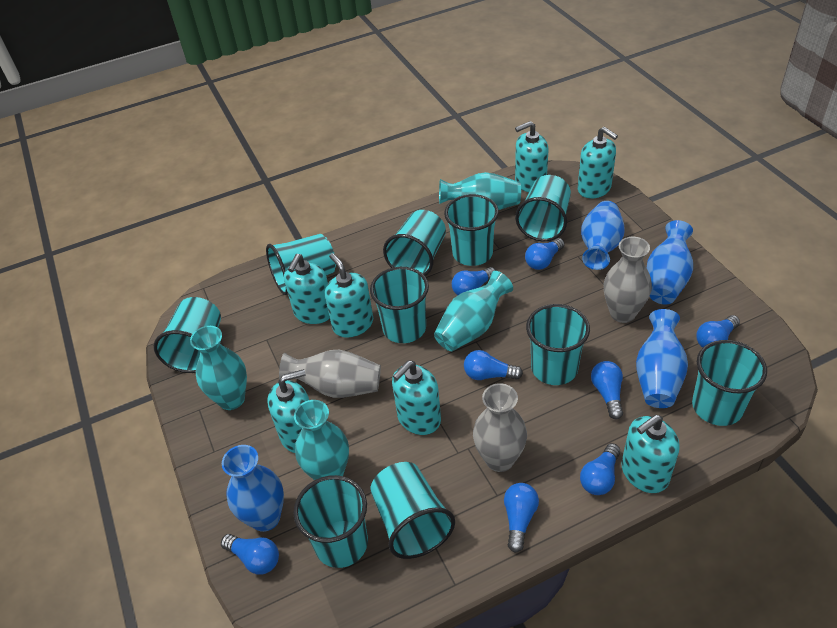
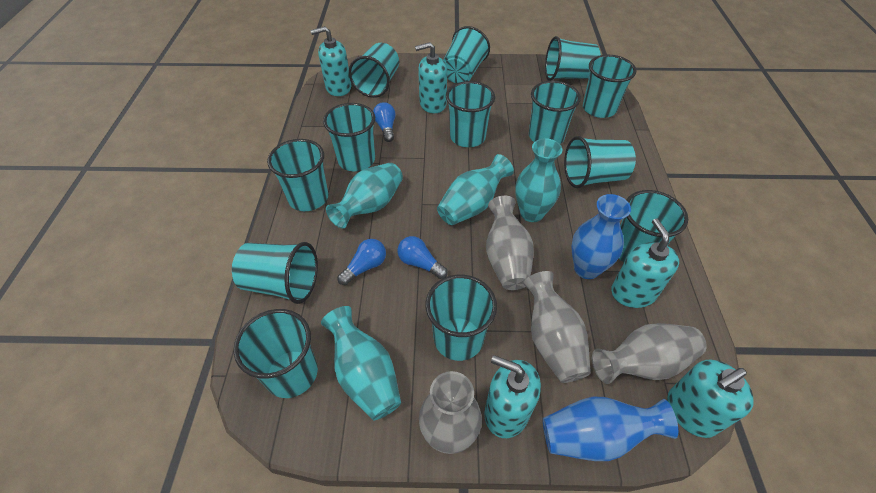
blue light bulb: 8 -> 3
blue vase: 4 -> 2
grey vase: 3 -> 4
turquoise cup: 10 -> 13
turquoise soap dispenser: 7 -> 5

